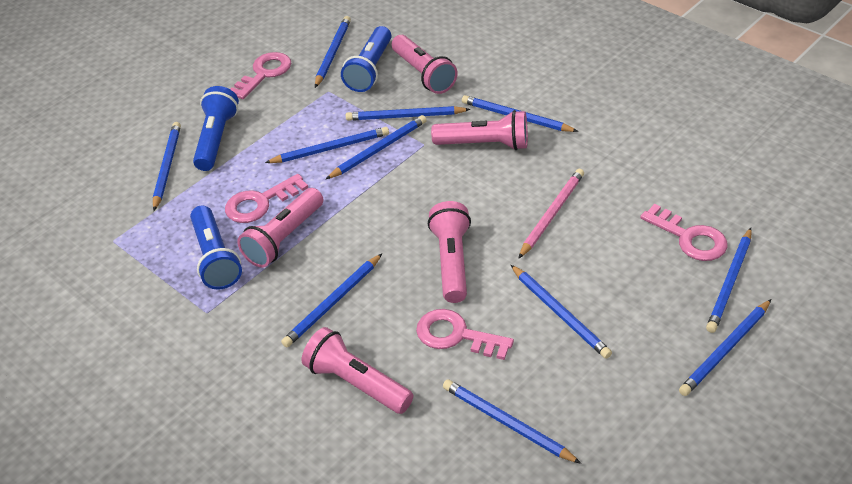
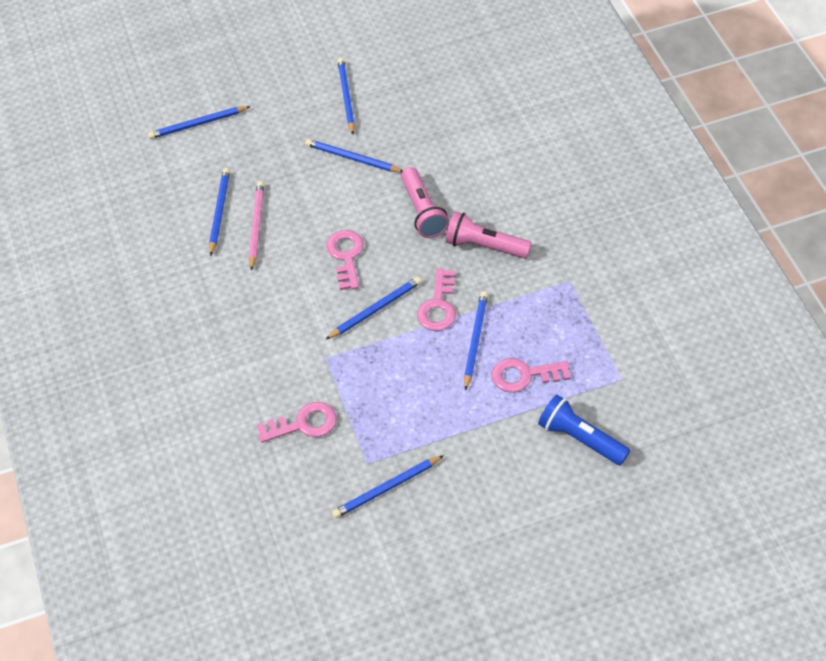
blue flashlight: 3 -> 1
blue pencil: 11 -> 7
pink flashlight: 5 -> 2

